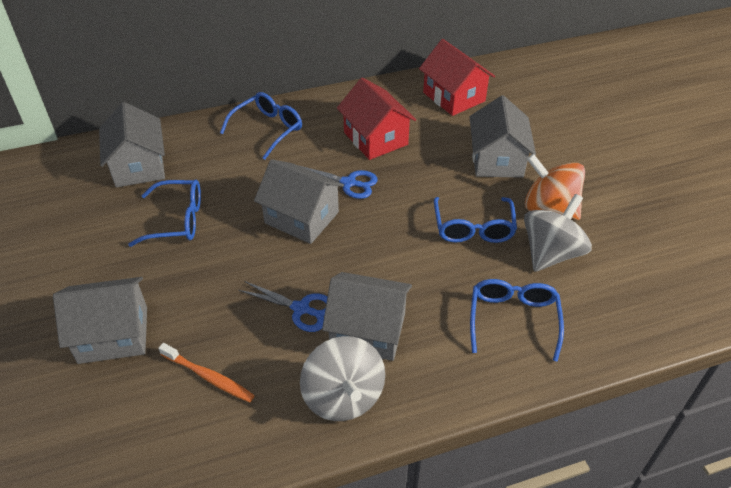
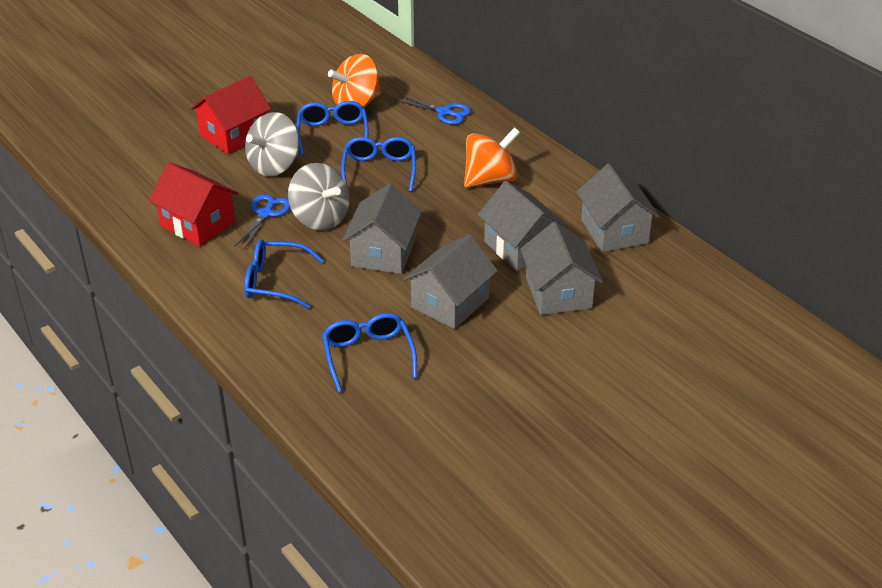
orange spinning top: 1 -> 2
orange toothbrush: 1 -> 0

